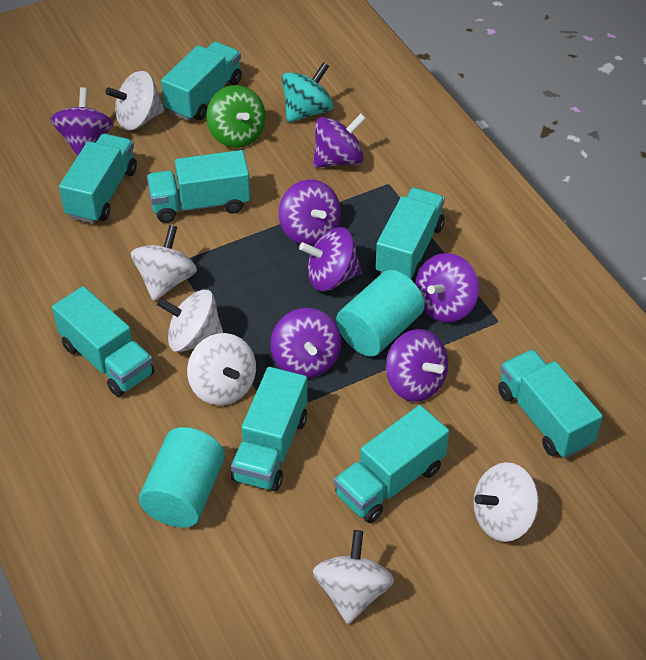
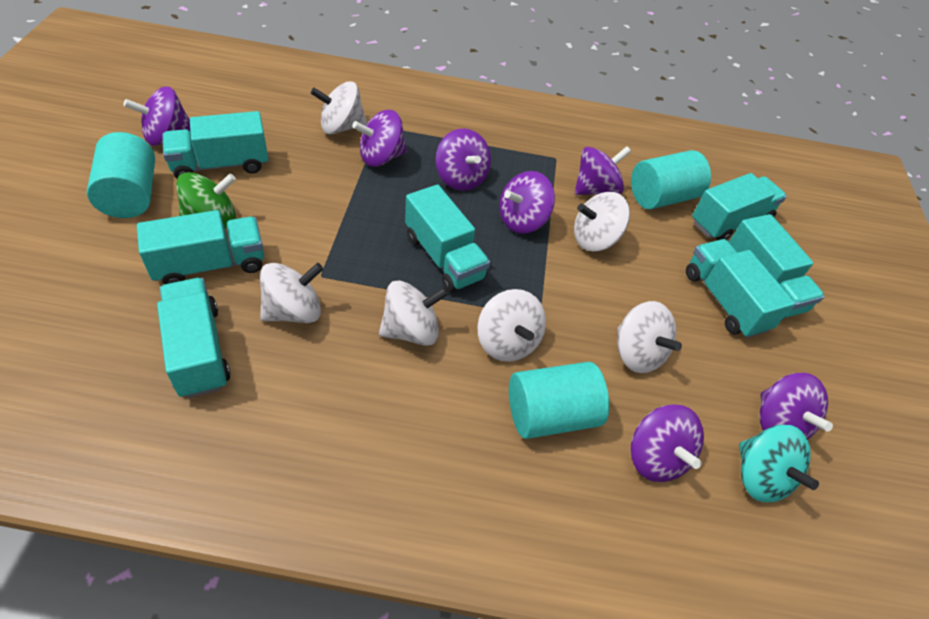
turquoise cylinder: 2 -> 3
turquoise truck: 8 -> 7

